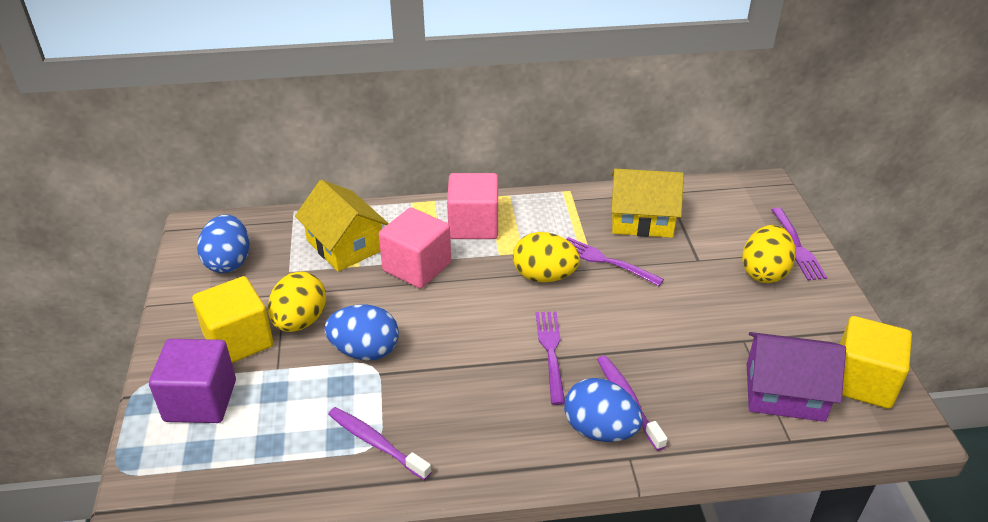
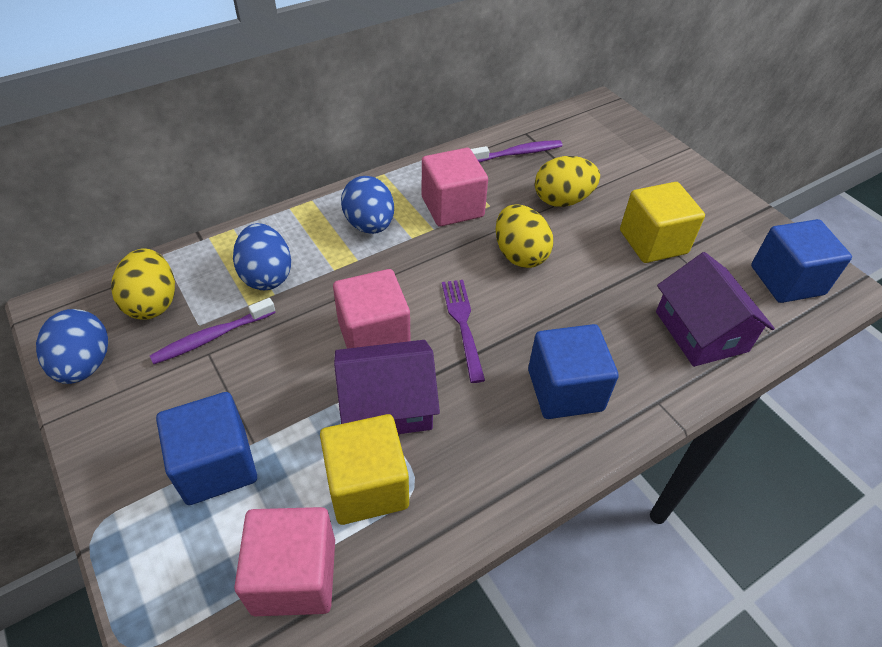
blue cube: 0 -> 3
pink cube: 2 -> 3
purple cube: 1 -> 0
purple fork: 3 -> 1
purple house: 1 -> 2
yellow house: 2 -> 0

